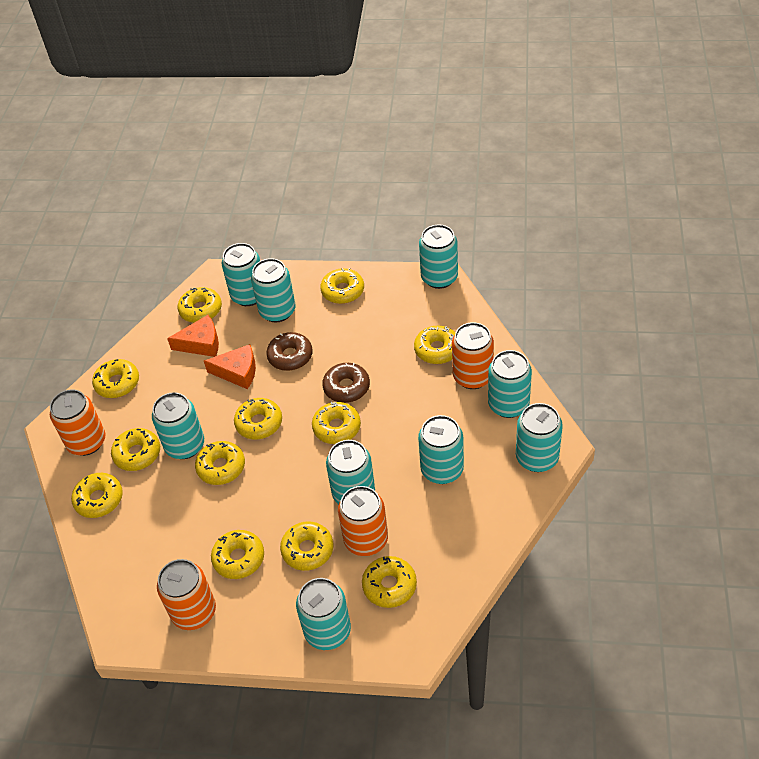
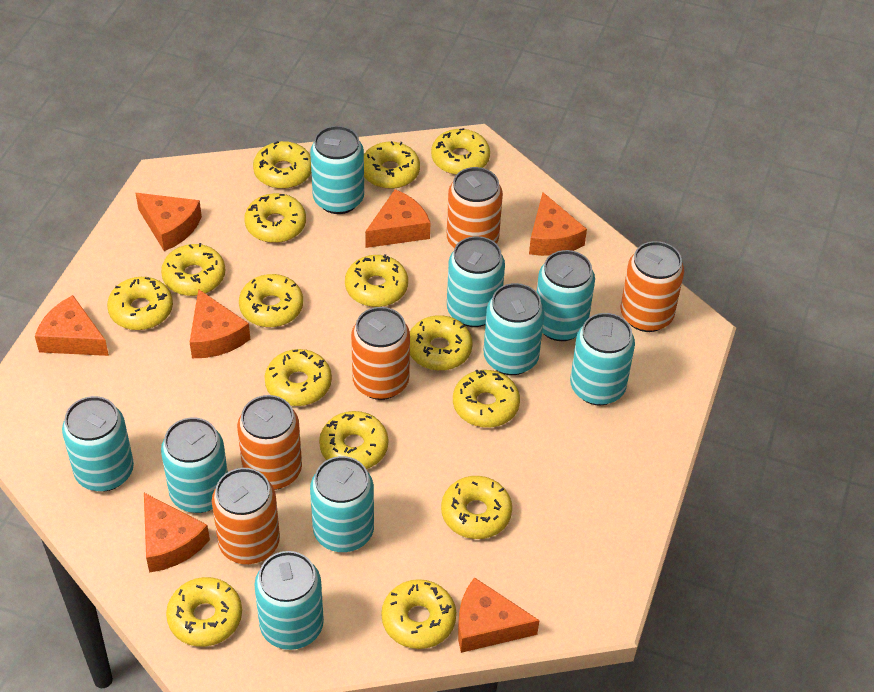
brown donut: 2 -> 0
orange can: 4 -> 5
orange cheese: 2 -> 7
yellow donut: 12 -> 15

